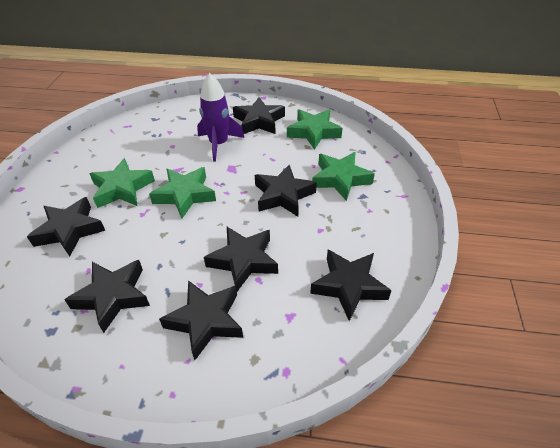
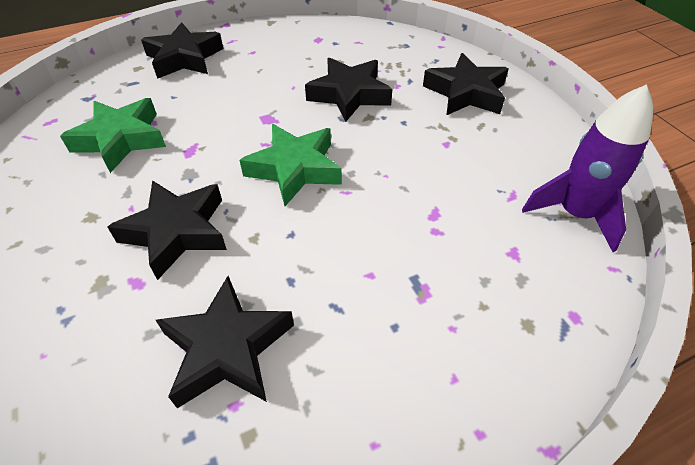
black star: 7 -> 5
green star: 4 -> 2

